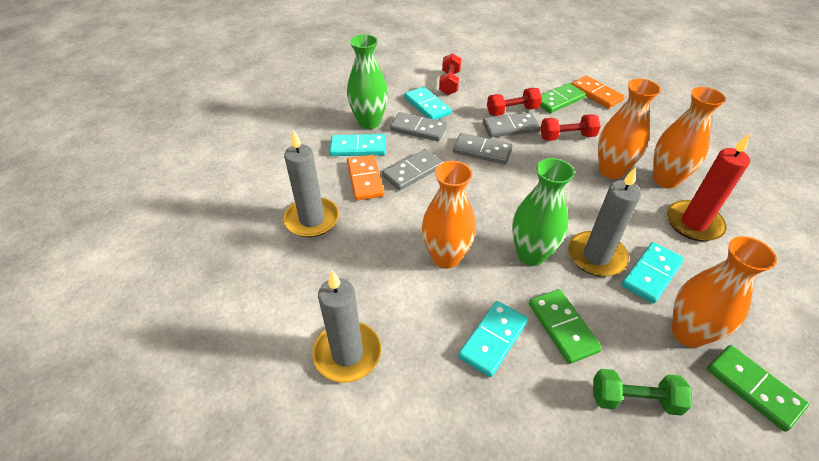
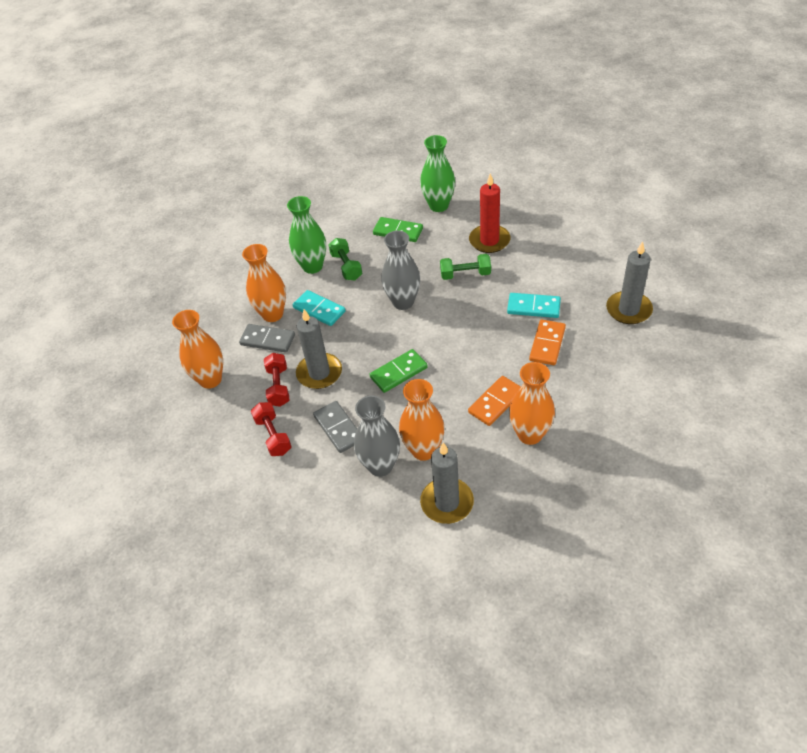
green domino: 3 -> 2
green dumbbell: 1 -> 2
grey domino: 4 -> 2
grey vase: 0 -> 2
red dumbbell: 3 -> 2
turquoise domino: 4 -> 2

